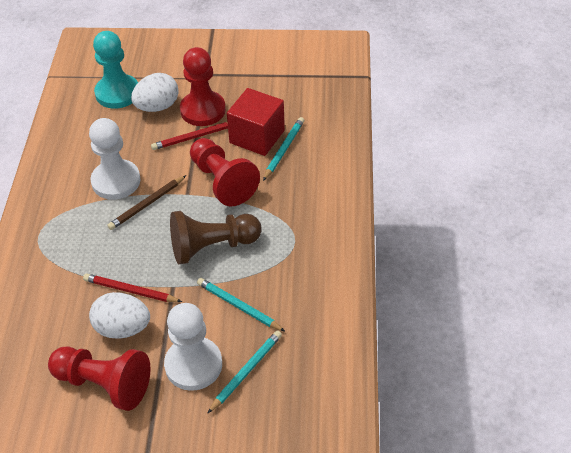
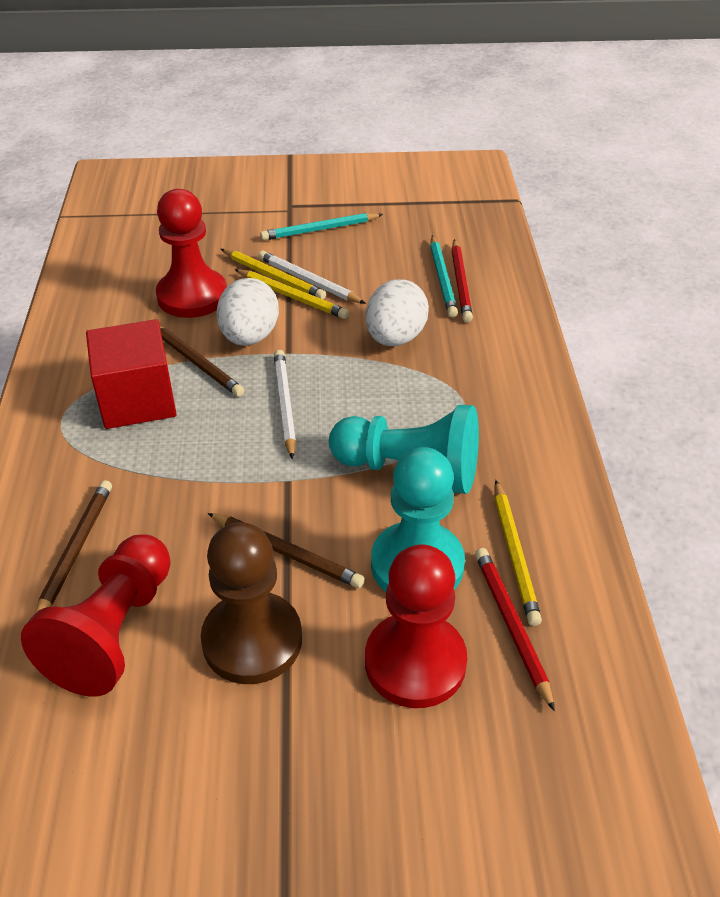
brown pencil: 1 -> 3
turquoise pawn: 1 -> 2
turquoise pencil: 3 -> 2
white pawn: 2 -> 0
white pencil: 0 -> 2
yellow pencil: 0 -> 3

